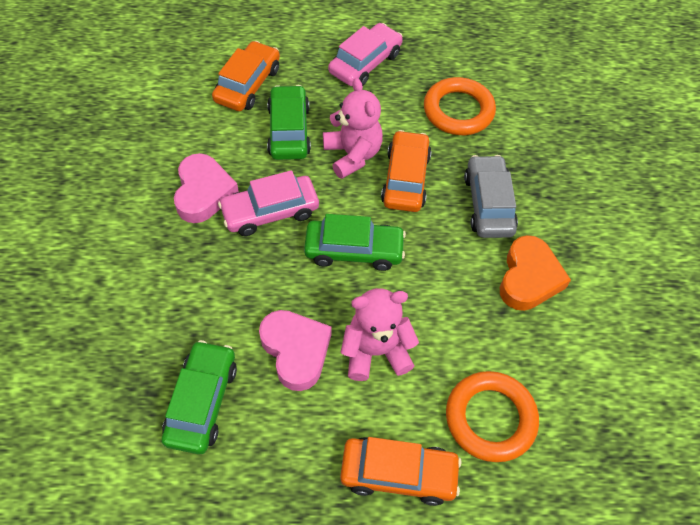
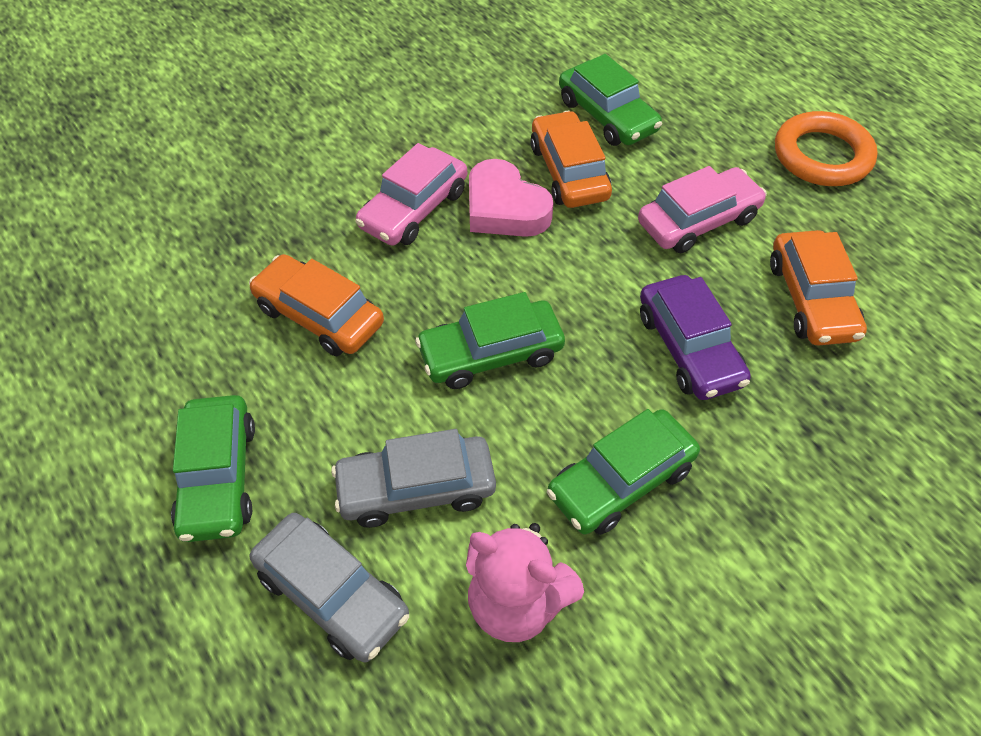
green car: 3 -> 4
grey car: 1 -> 2
orange heart: 1 -> 0
orange ring: 2 -> 1
pink heart: 2 -> 1
pink teddy bear: 2 -> 1
purple car: 0 -> 1

